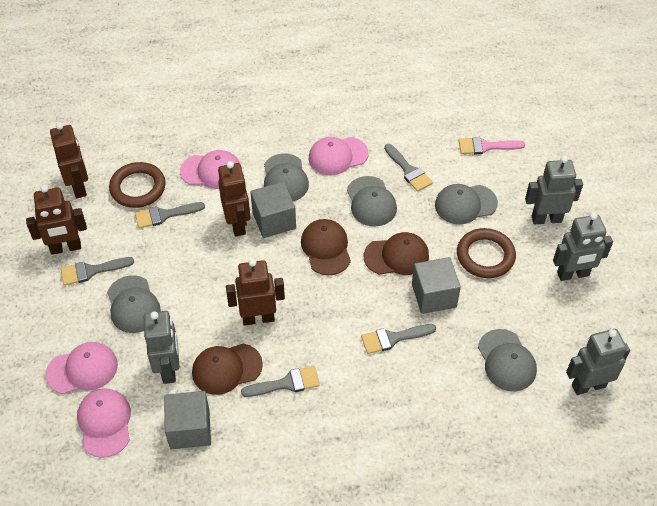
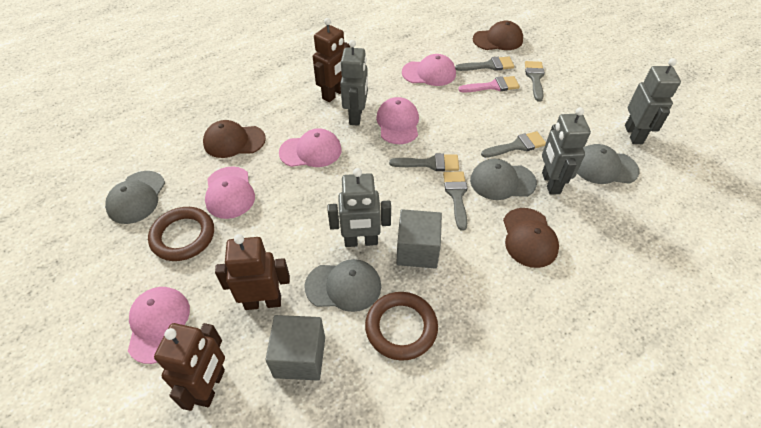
brown robot: 4 -> 3
grey cap: 5 -> 4
grey cube: 3 -> 2
pink cap: 4 -> 5

